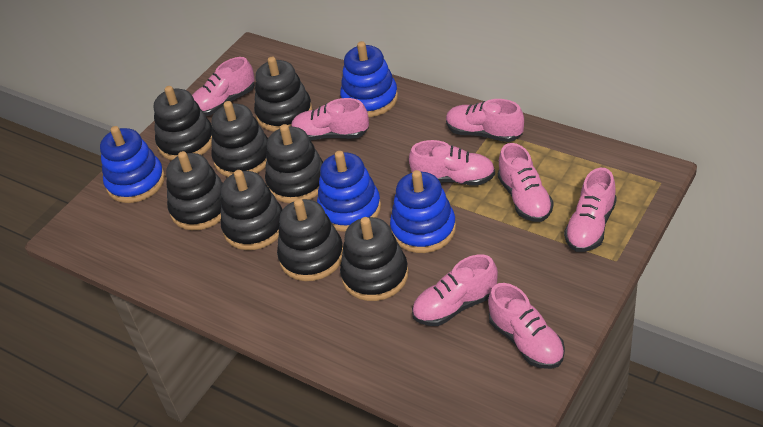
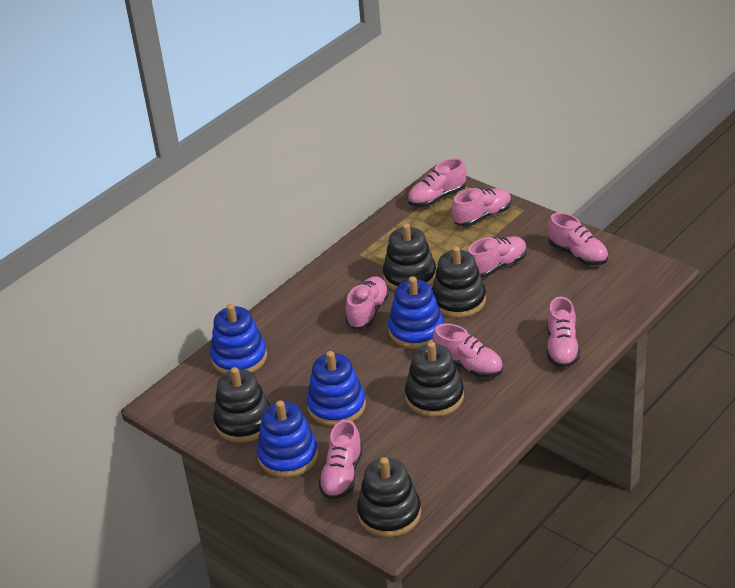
black stacking toy: 8 -> 5

